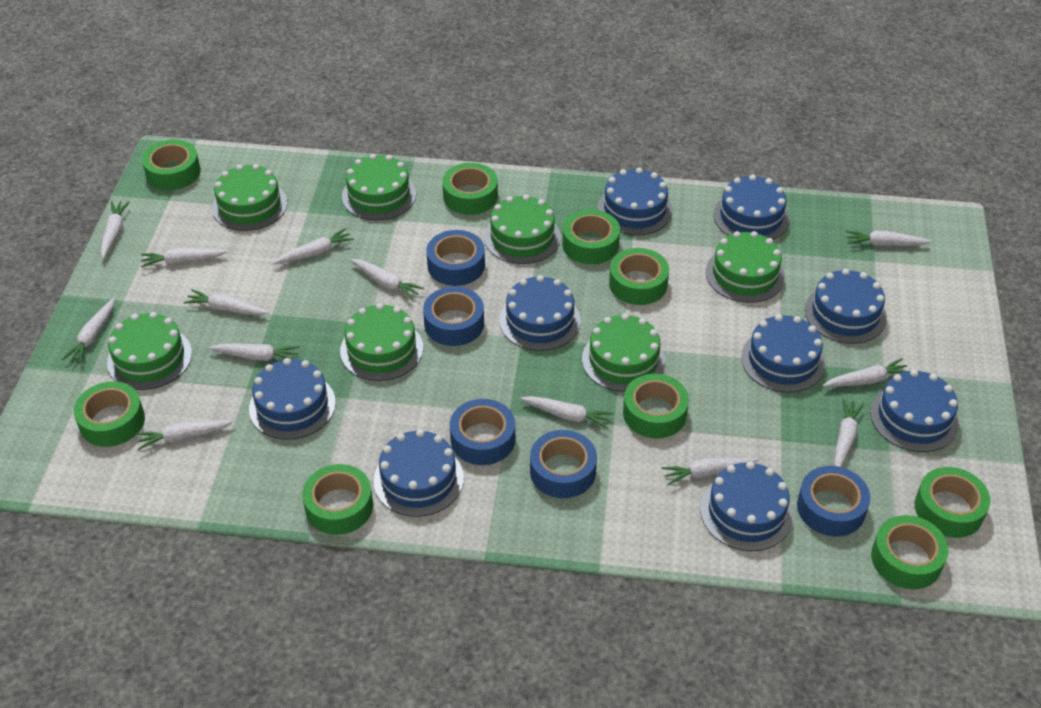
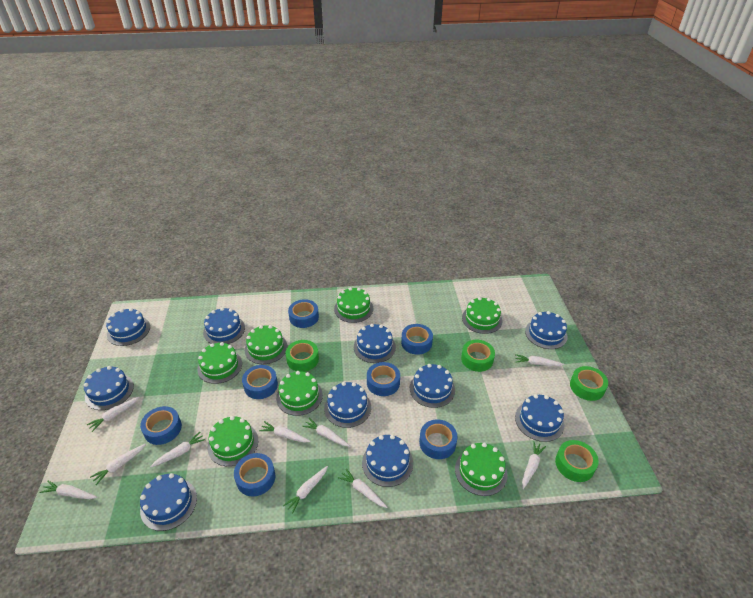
blue cake: 9 -> 10
blue tape: 5 -> 7
green tape: 9 -> 4
white carrot: 13 -> 10

